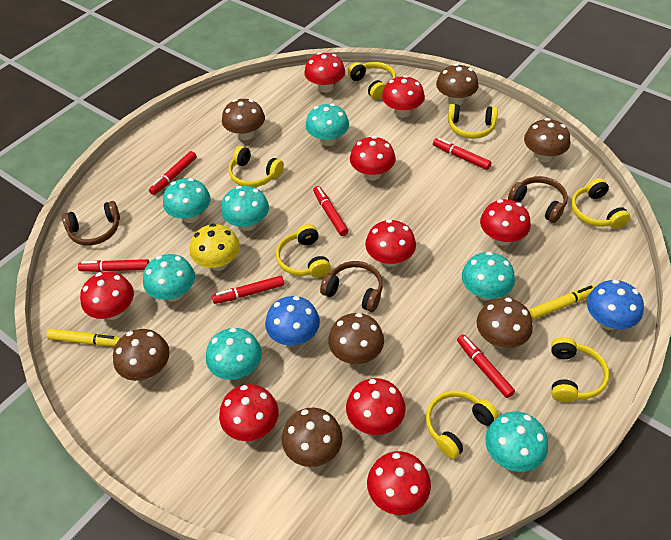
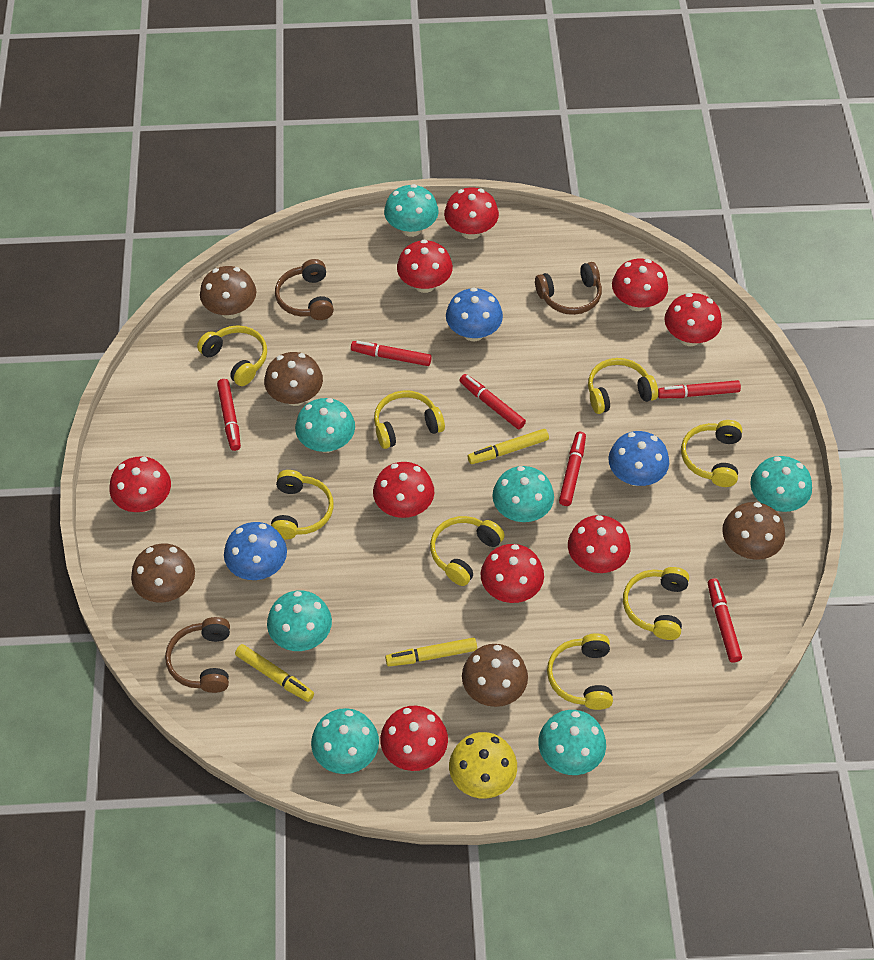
blue mushroom: 2 -> 3
brown mushroom: 7 -> 5
yellow headphones: 7 -> 8
yellow marker: 2 -> 3

